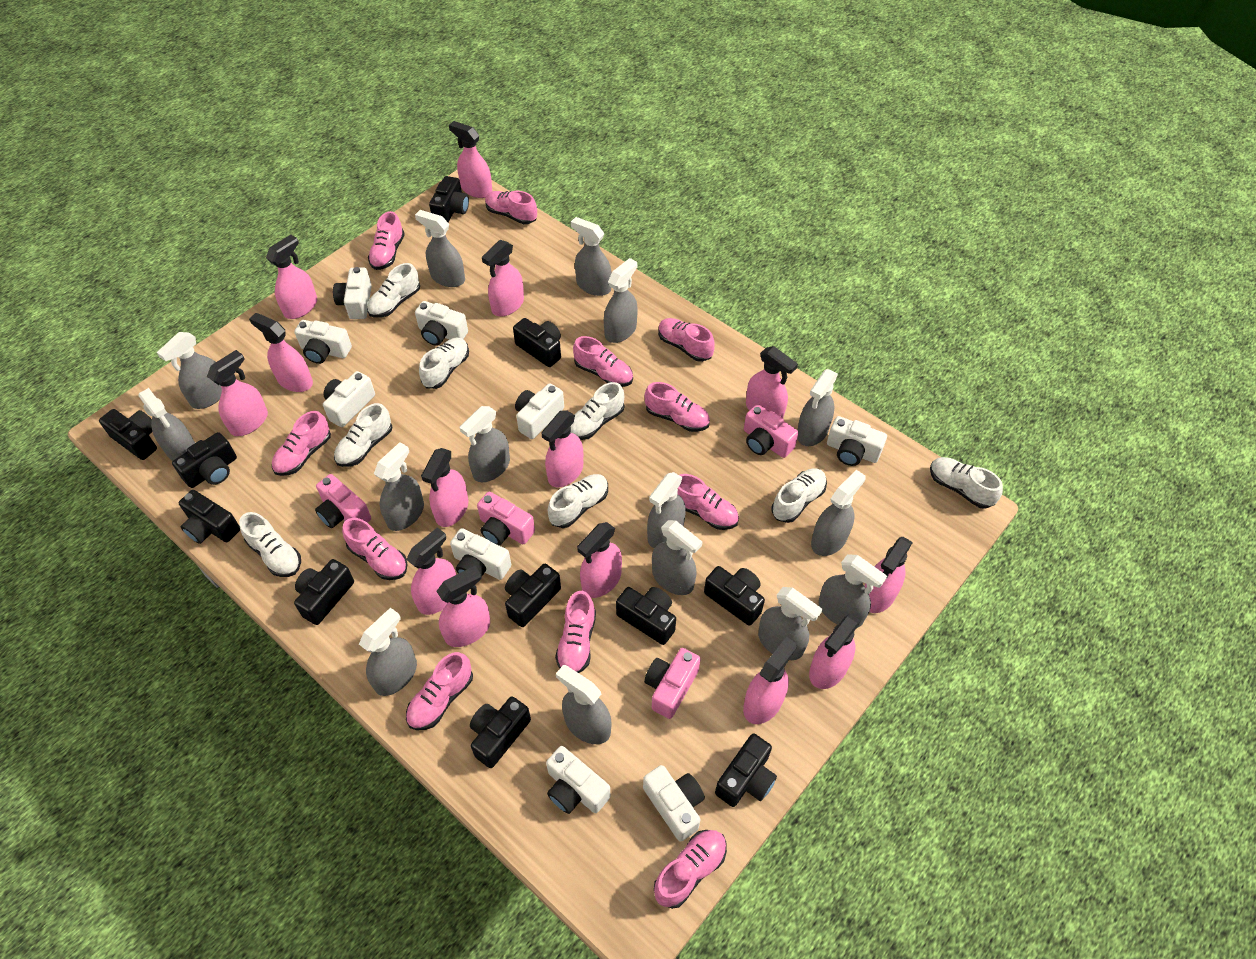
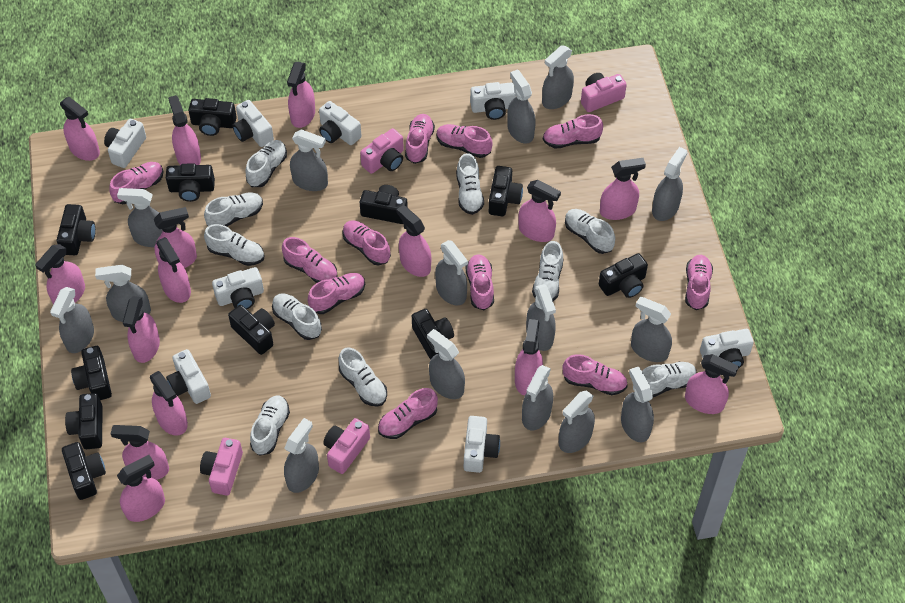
pink spray bottle: 14 -> 15
white camera: 9 -> 8
white shoe: 8 -> 10

